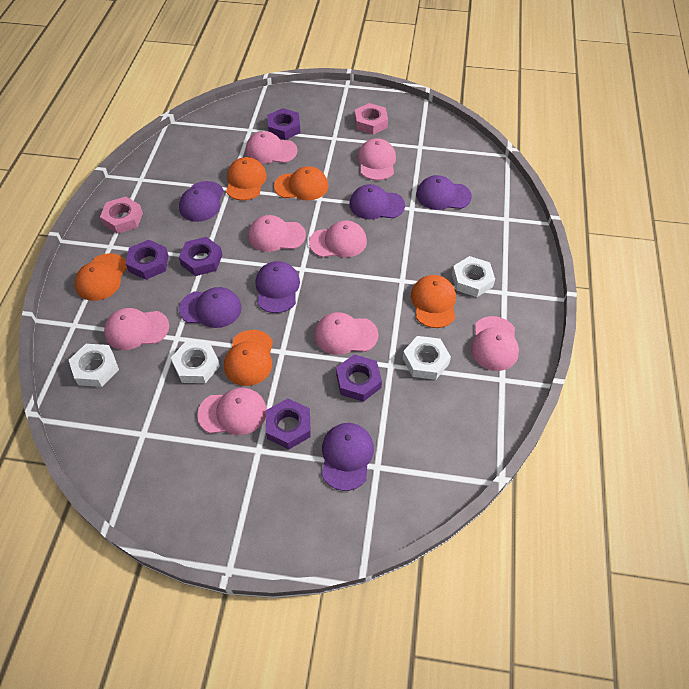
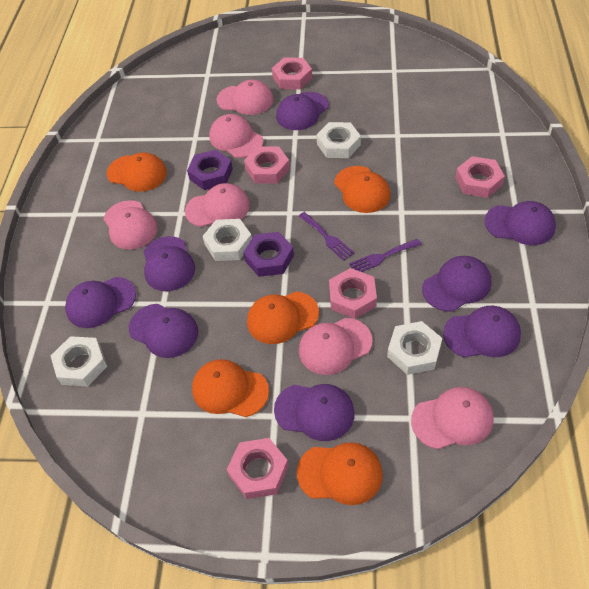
pink cap: 8 -> 6
pink nut: 2 -> 5
purple cap: 6 -> 8
purple fork: 0 -> 2
purple nut: 5 -> 2

